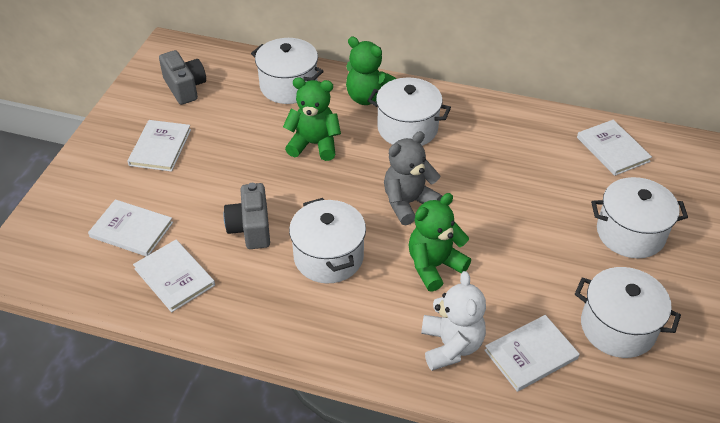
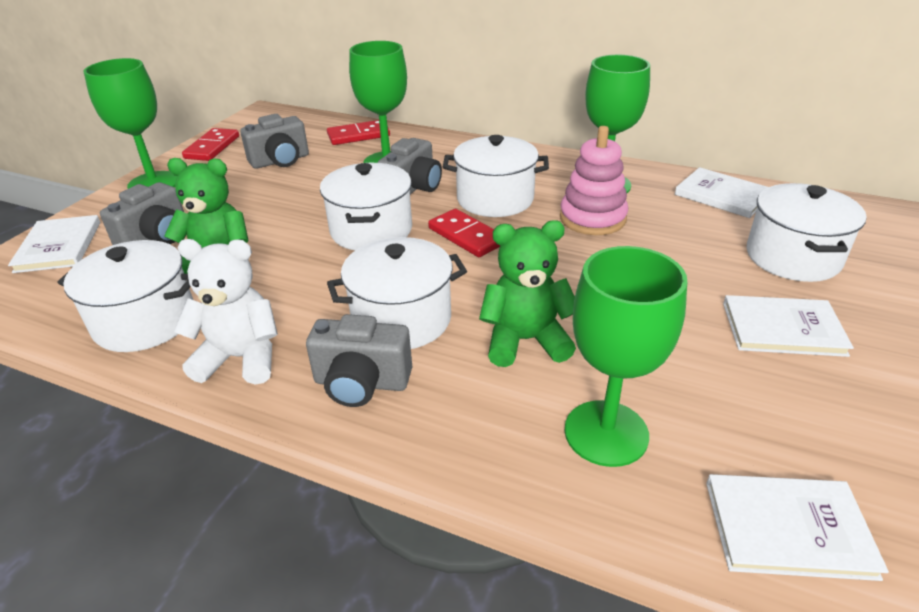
green goblet: 0 -> 4
green teddy bear: 3 -> 2
grey camera: 2 -> 4
grey teddy bear: 1 -> 0
pink stacking toy: 0 -> 1
red domino: 0 -> 3
white book: 5 -> 4

